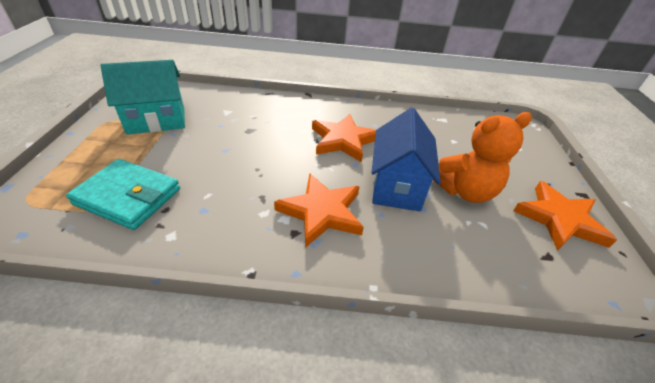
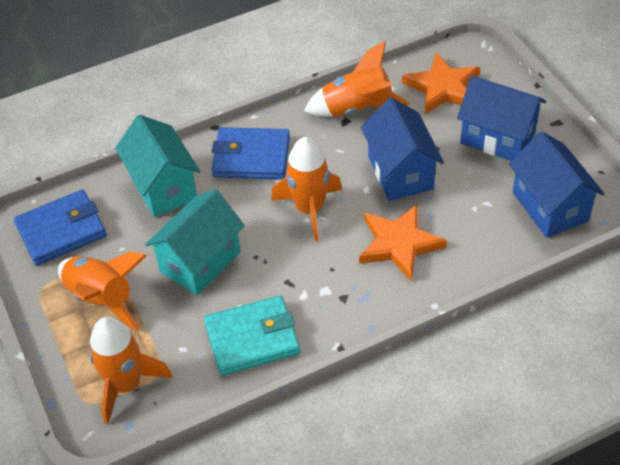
blue house: 1 -> 3
blue wallet: 0 -> 2
orange rocket: 0 -> 4
orange star: 3 -> 2
orange teddy bear: 1 -> 0
turquoise house: 1 -> 2

